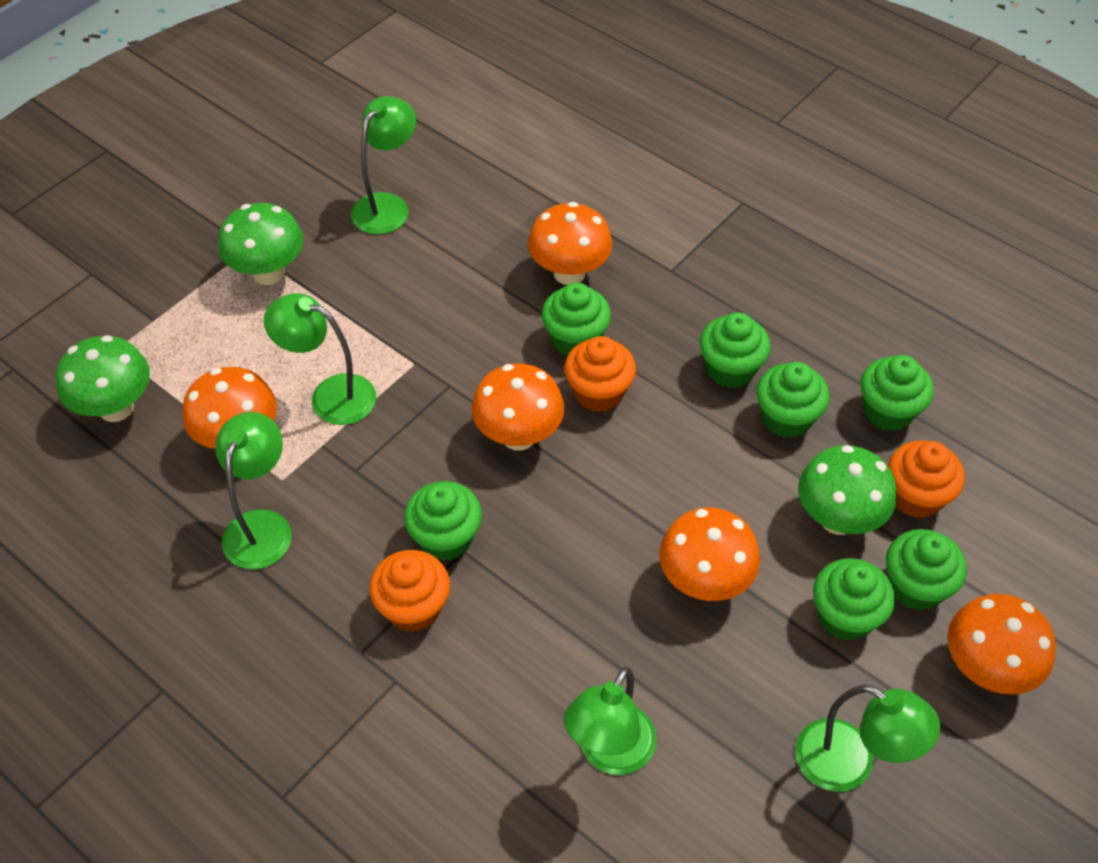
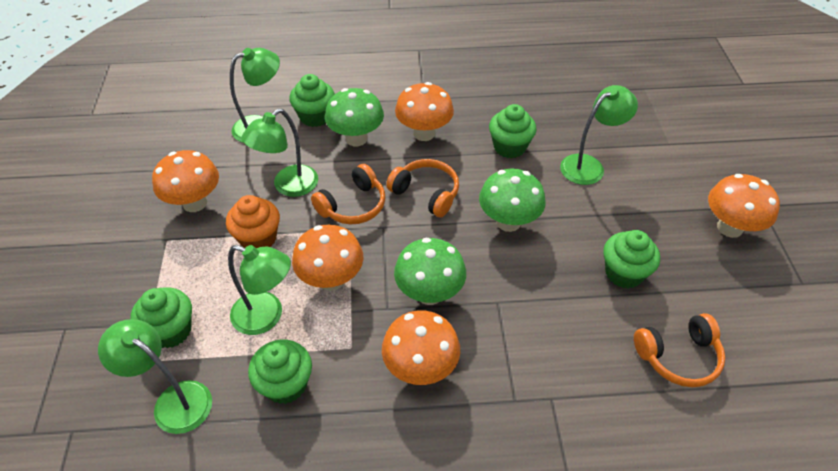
green cupcake: 7 -> 5
orange cupcake: 3 -> 1
orange headphones: 0 -> 3

